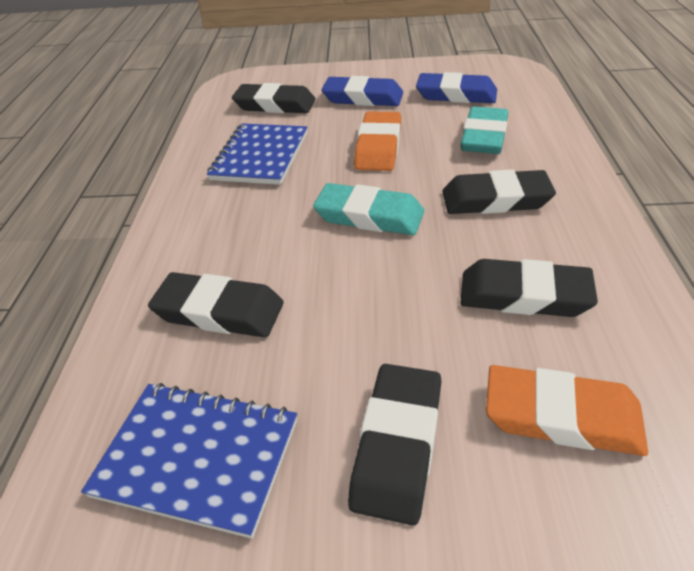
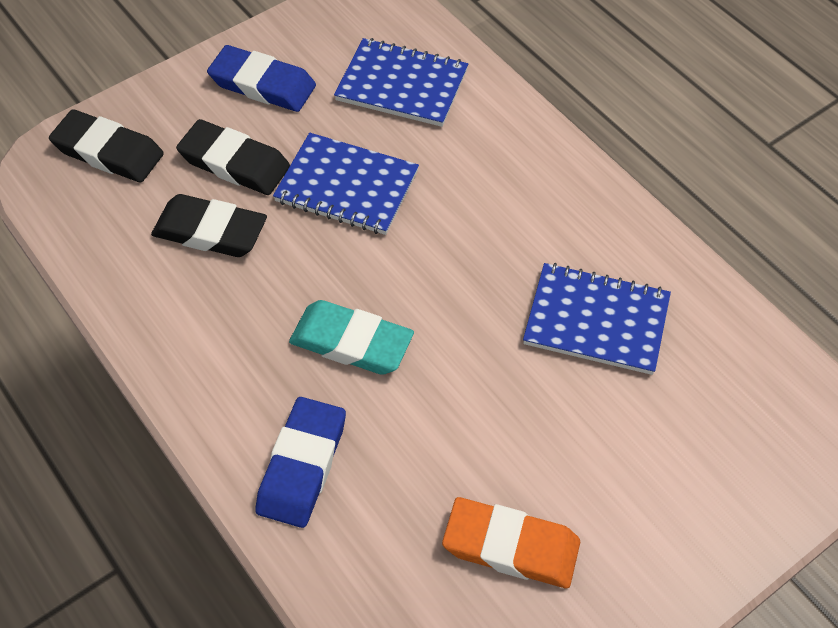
black eraser: 5 -> 3
blue notebook: 2 -> 3
orange eraser: 2 -> 1
turquoise eraser: 2 -> 1

